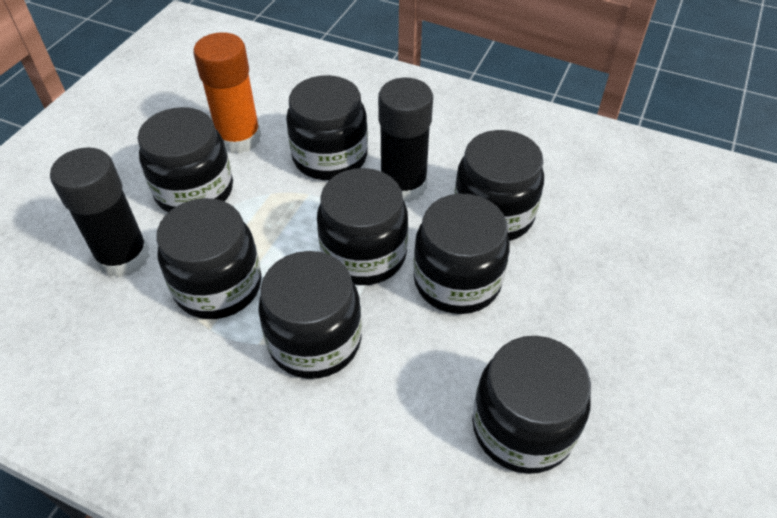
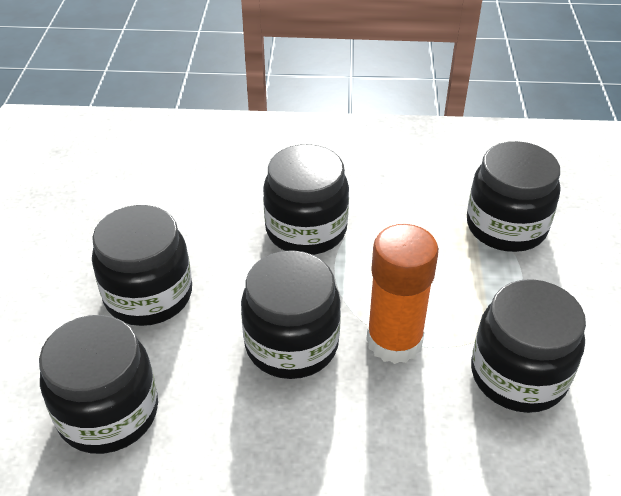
black glue stick: 2 -> 0
black jar: 8 -> 6

